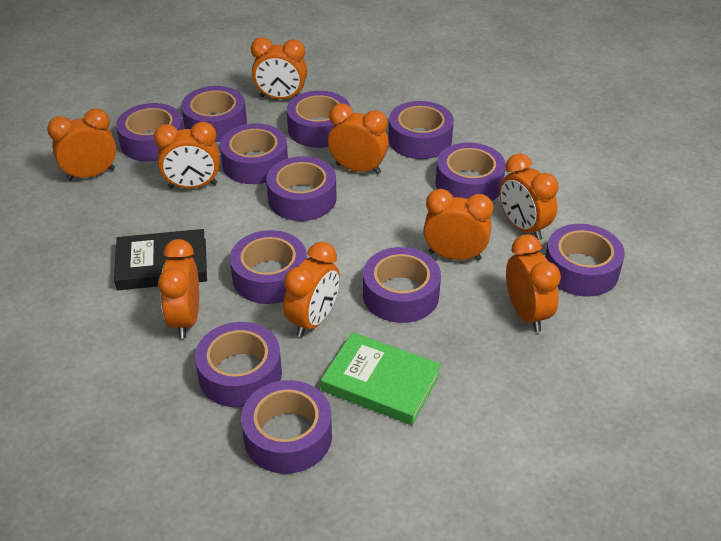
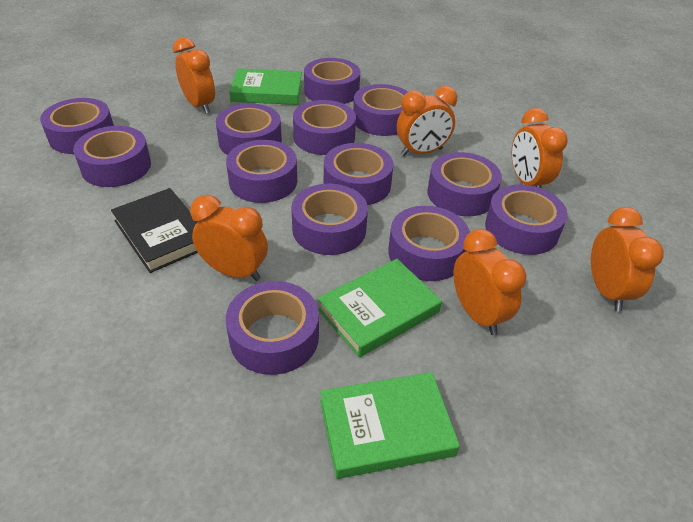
green book: 1 -> 3
orange clock: 9 -> 6
purple tape: 12 -> 13

